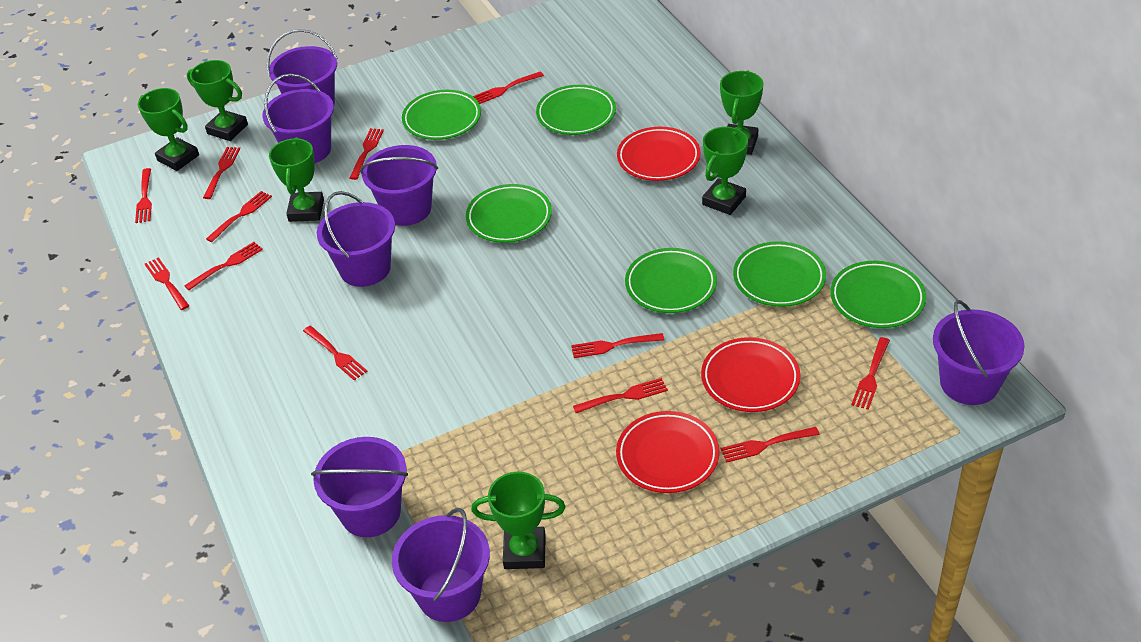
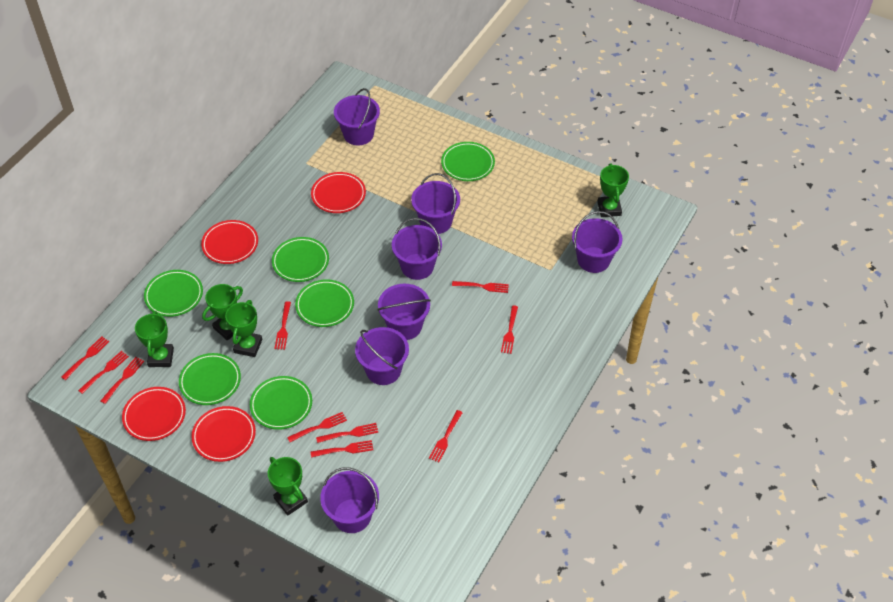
green trophy: 6 -> 5
red fork: 12 -> 10
red plate: 3 -> 4

